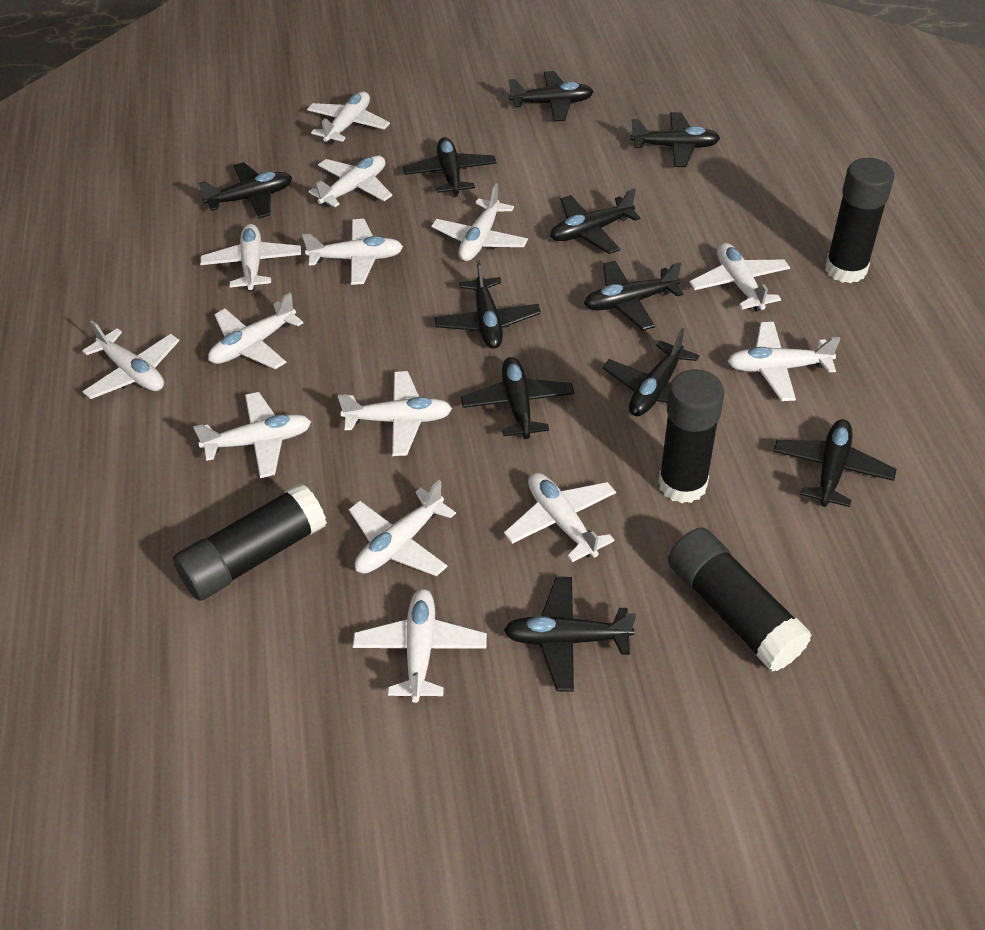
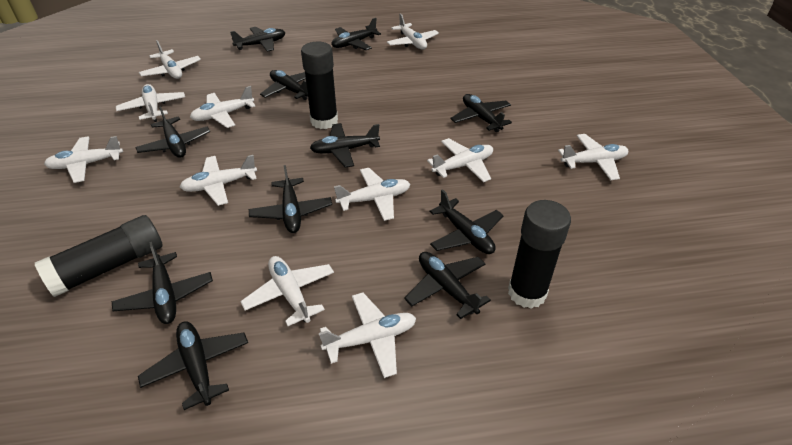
black glue stick: 4 -> 3
white plane: 14 -> 11

